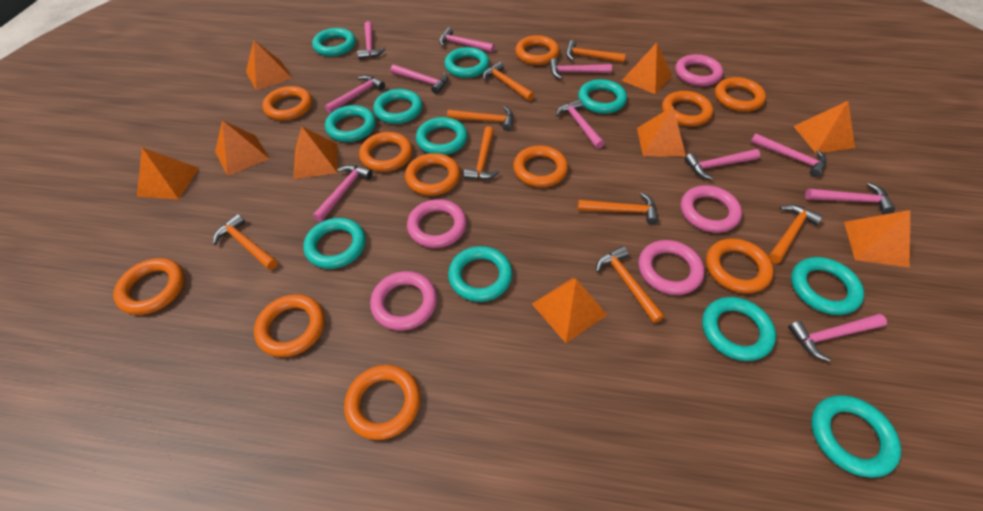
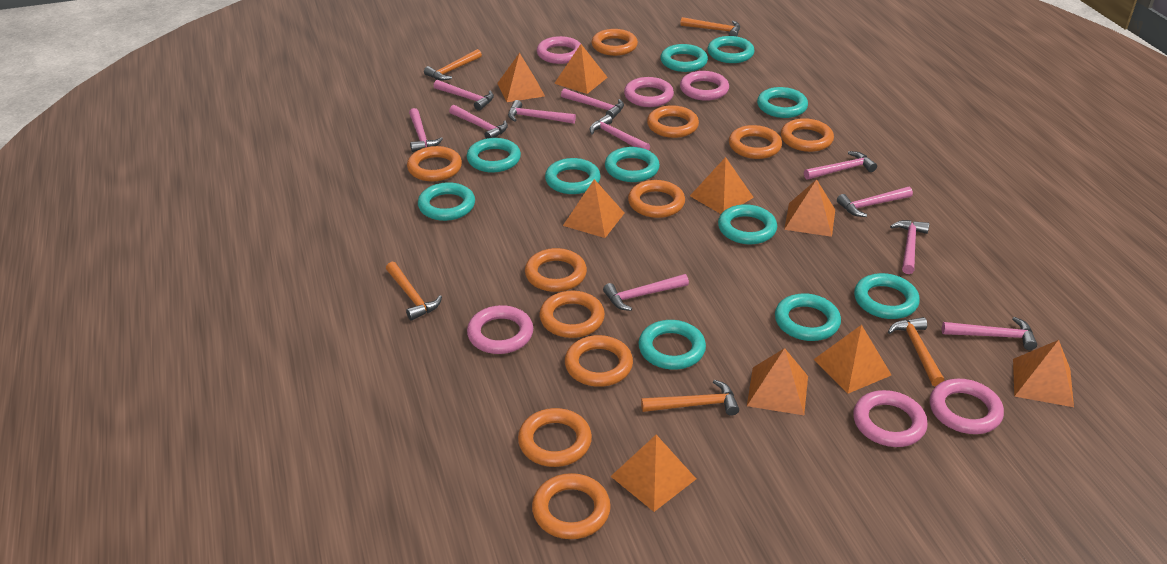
orange hammer: 8 -> 5
pink ring: 5 -> 6

